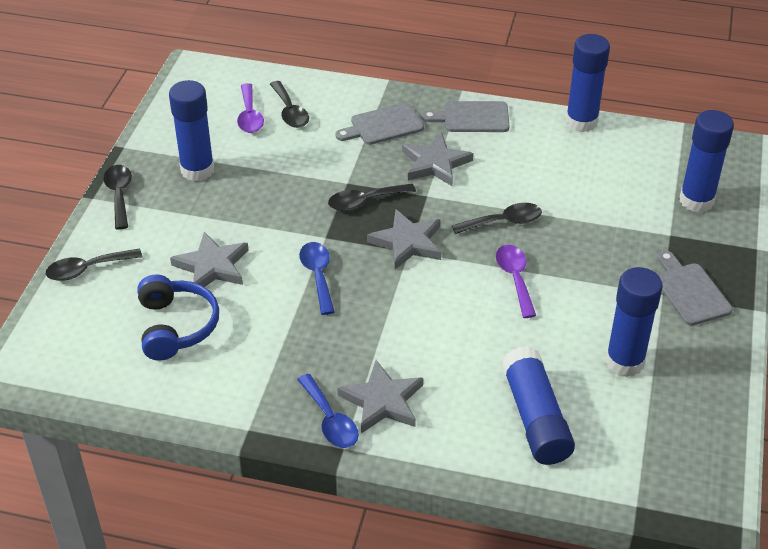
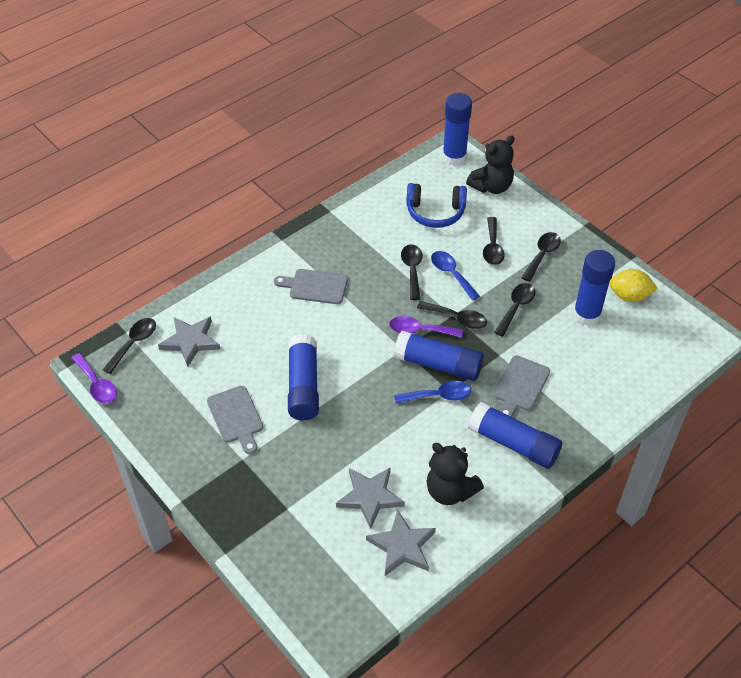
black spoon: 5 -> 6
black teddy bear: 0 -> 2
grey star: 4 -> 3
yellow lemon: 0 -> 1

